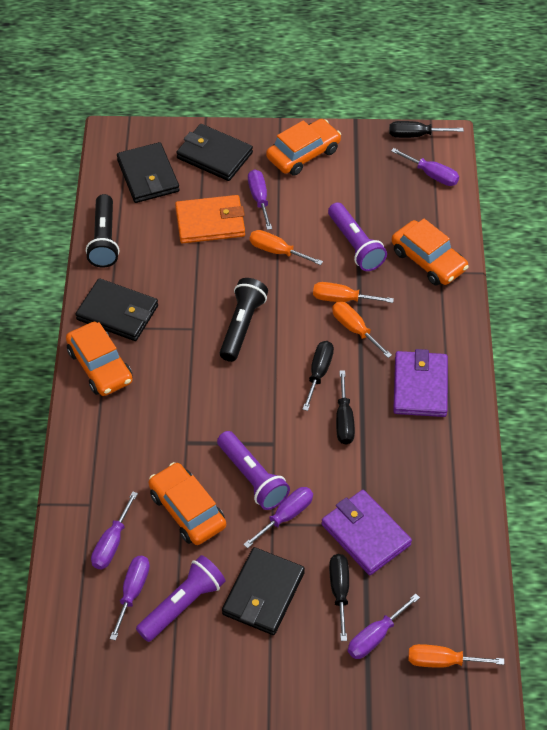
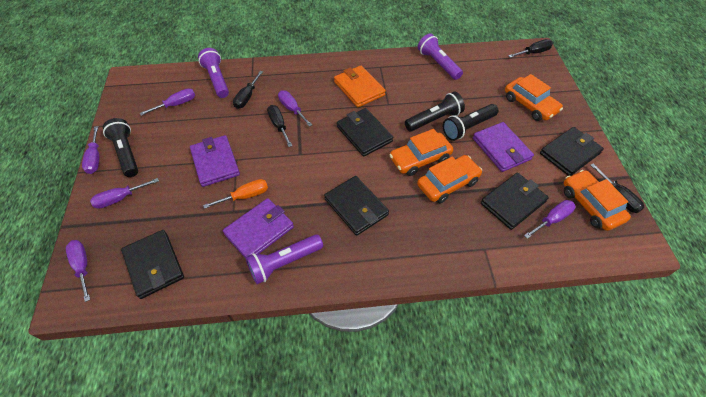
black flashlight: 2 -> 3
black wallet: 4 -> 5
orange screwdriver: 4 -> 1
purple wallet: 2 -> 3

